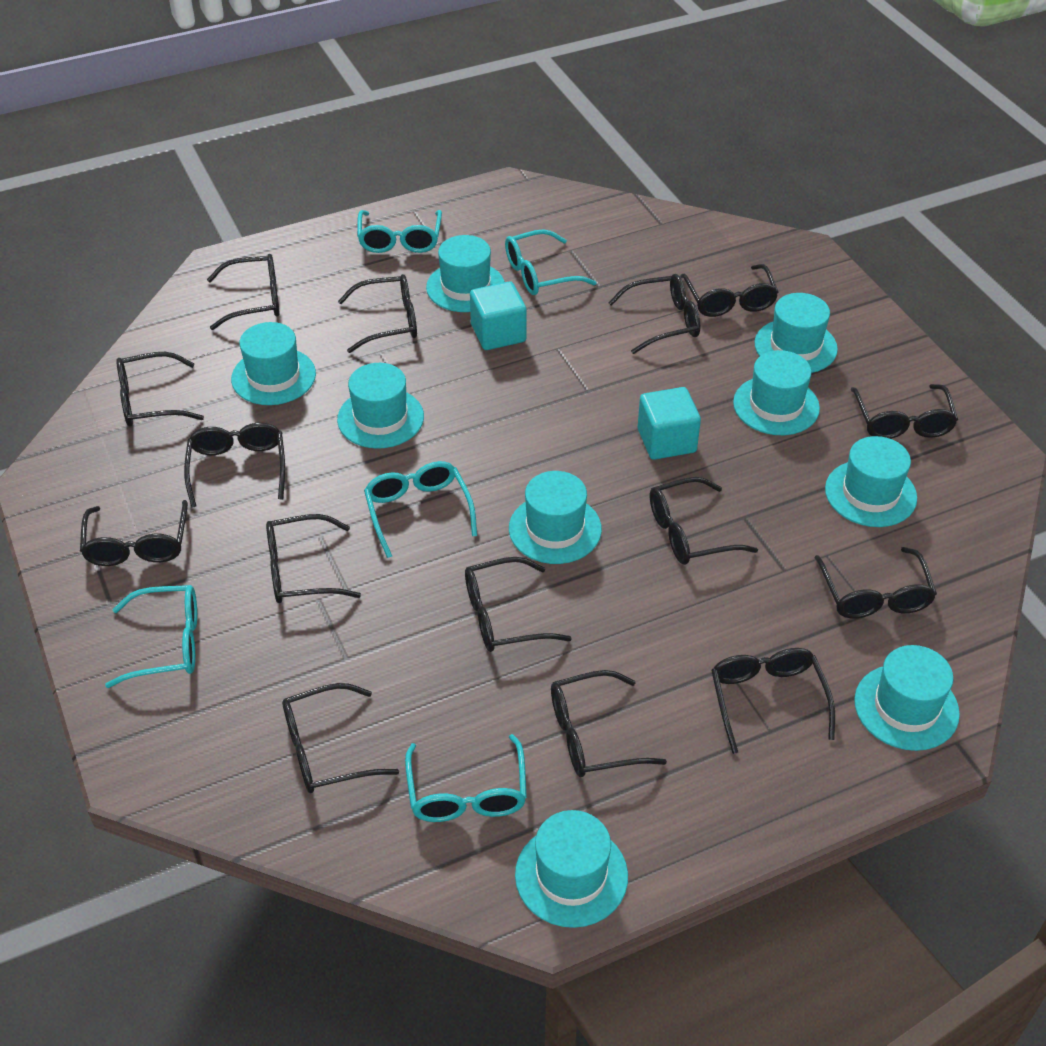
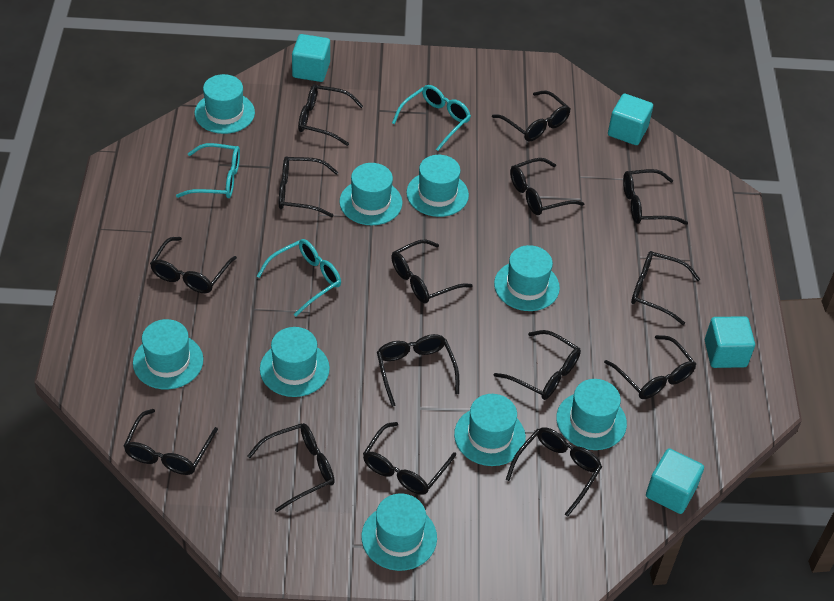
turquoise cube: 2 -> 4
turquoise glasses: 5 -> 3

